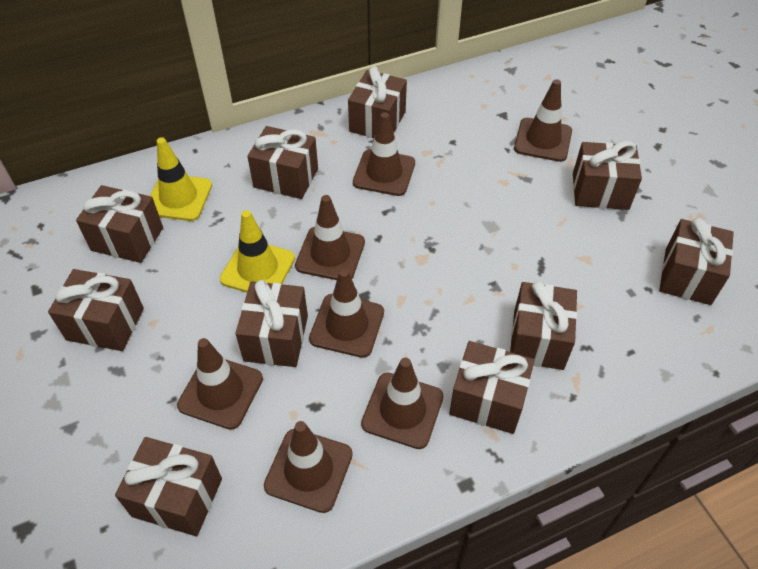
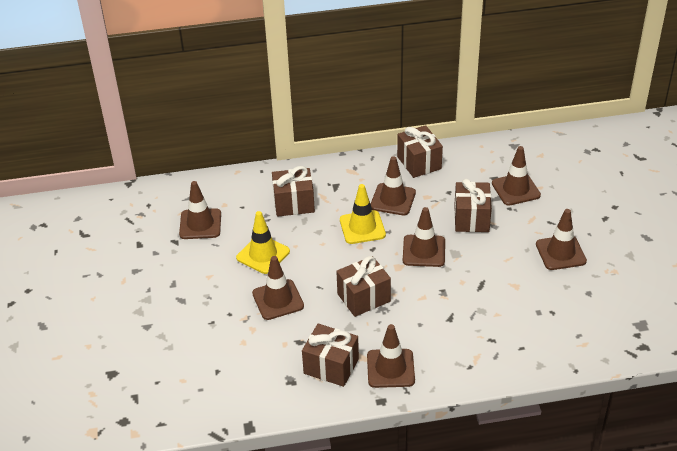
brown gift: 10 -> 5

